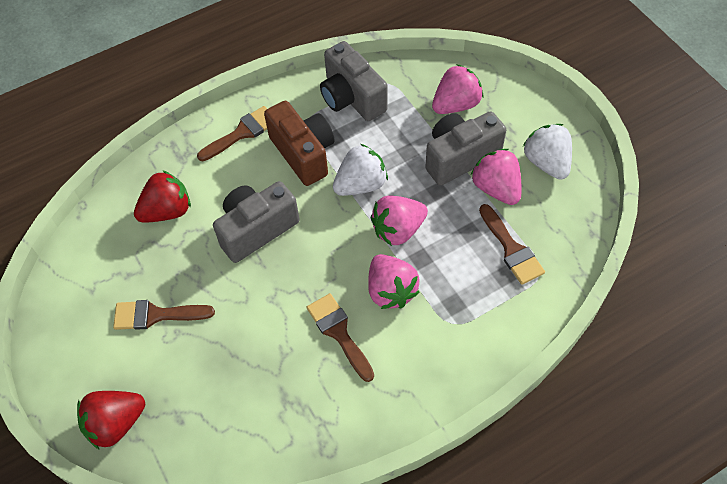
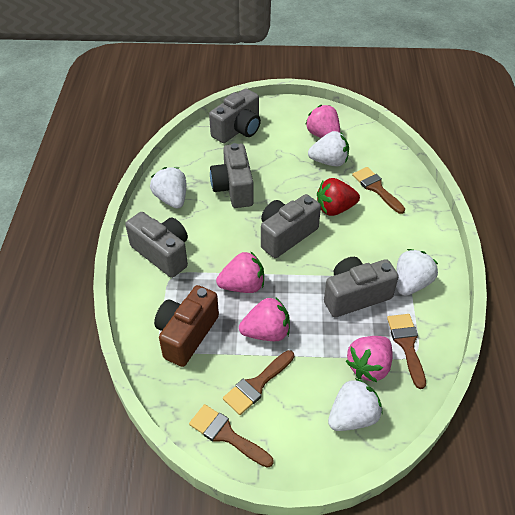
grey camera: 3 -> 5
red strawberry: 2 -> 1
white strawberry: 2 -> 4

